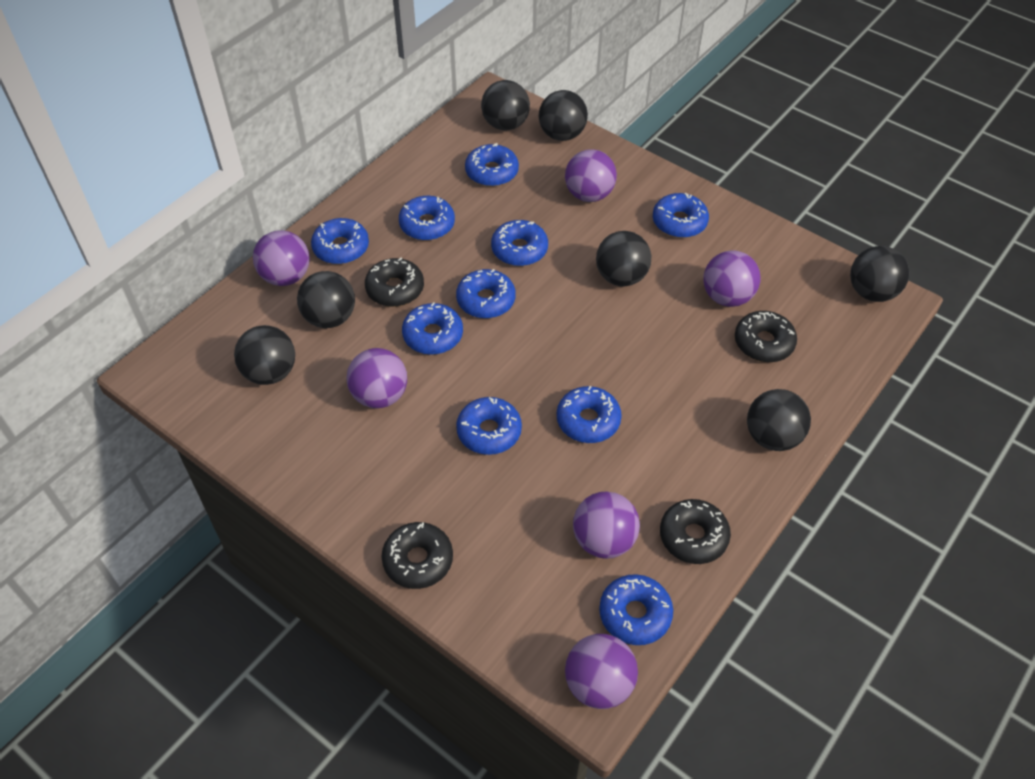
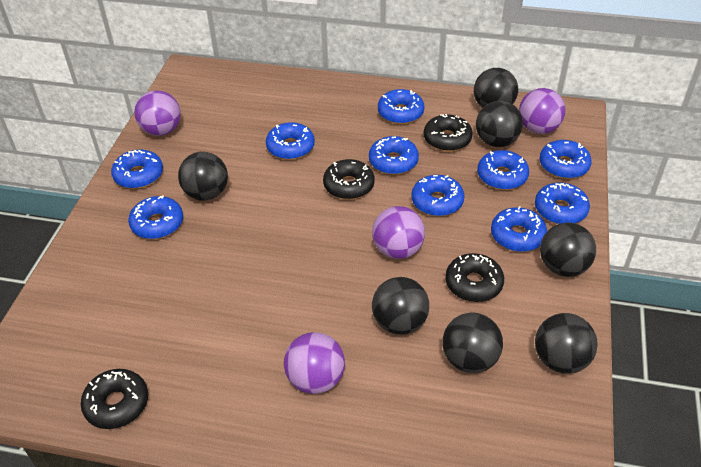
purple ball: 6 -> 4

